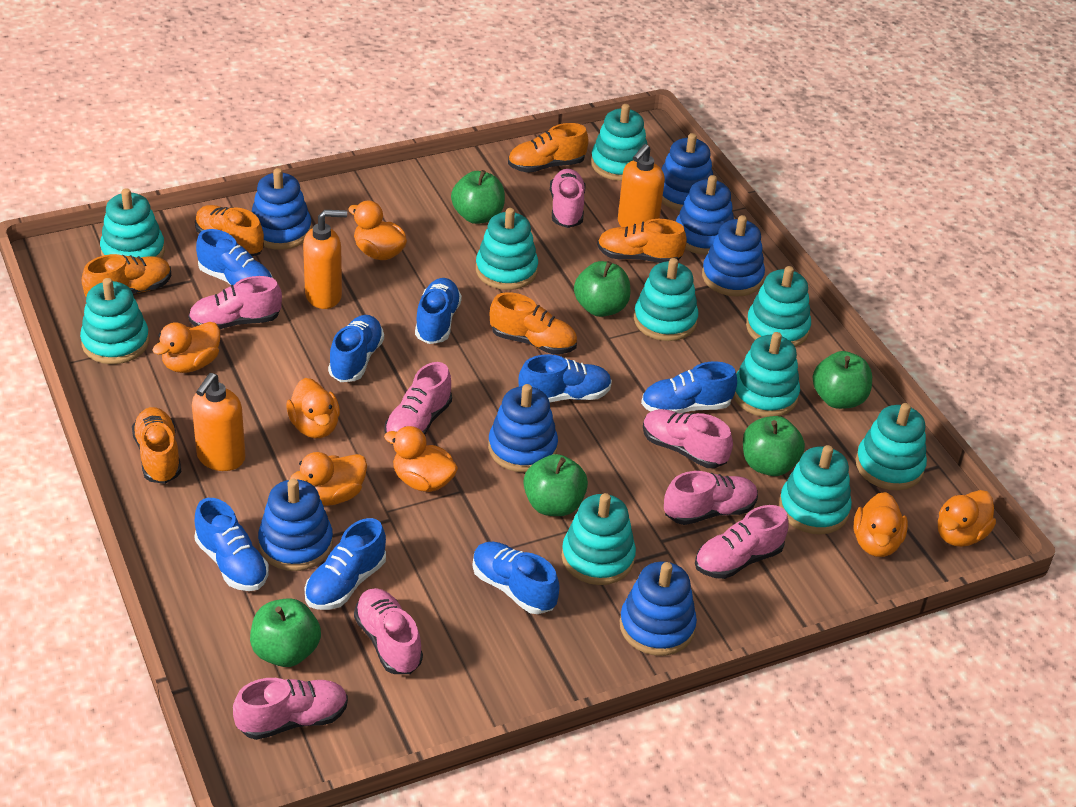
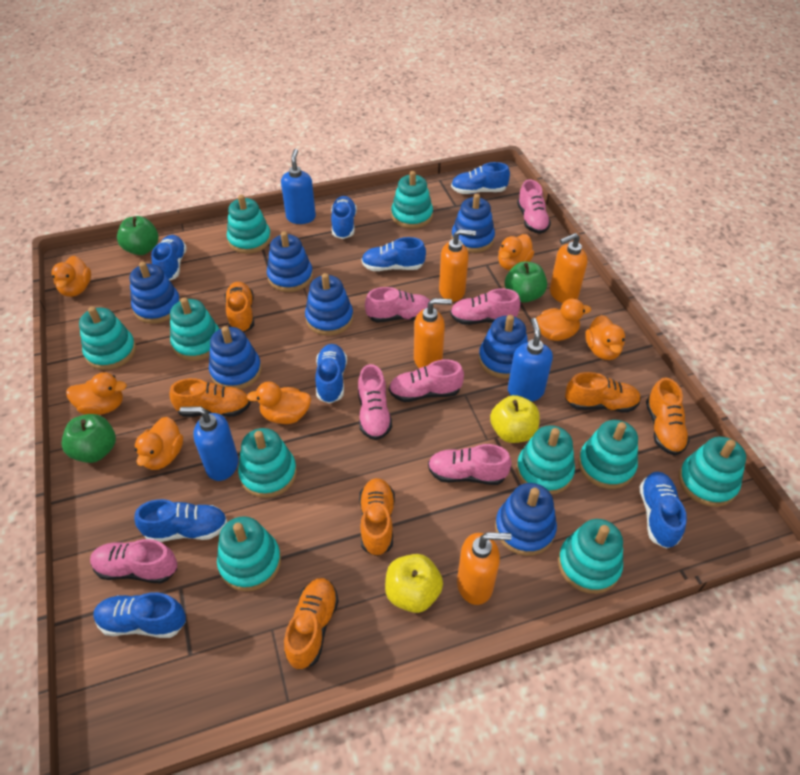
blue soap dispenser: 0 -> 3
green apple: 6 -> 3
orange soap dispenser: 3 -> 4
pink shoe: 8 -> 7
yellow apple: 0 -> 2

